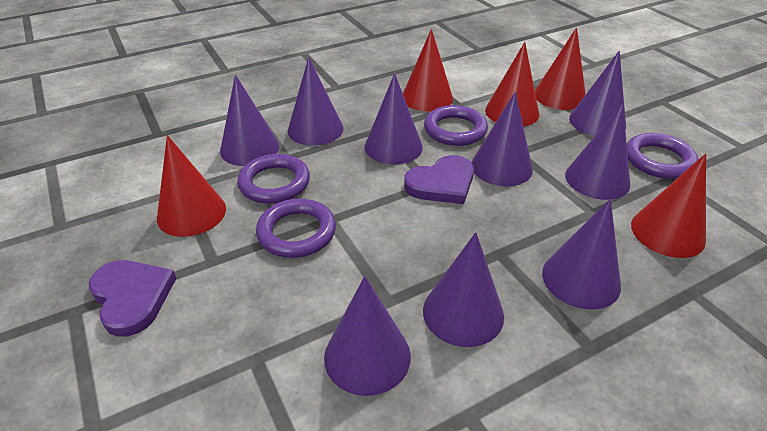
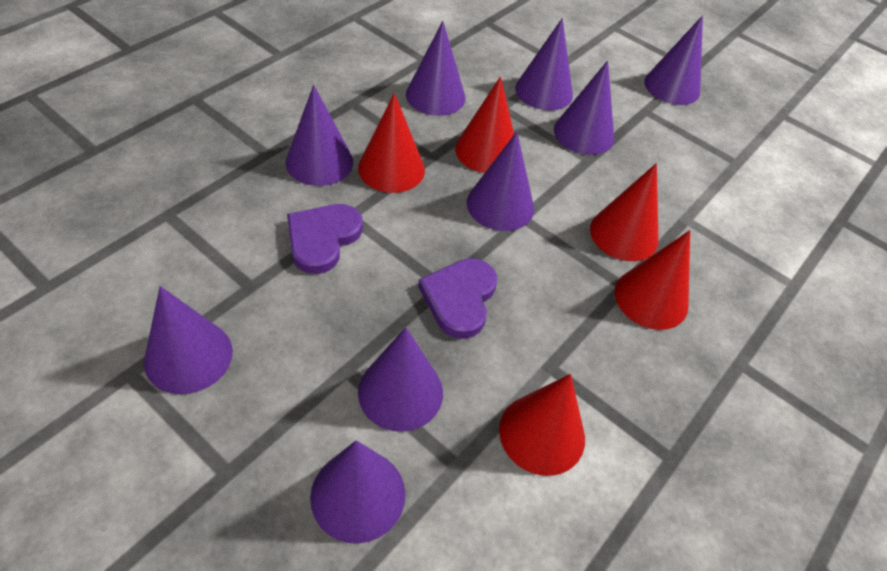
purple ring: 4 -> 0

